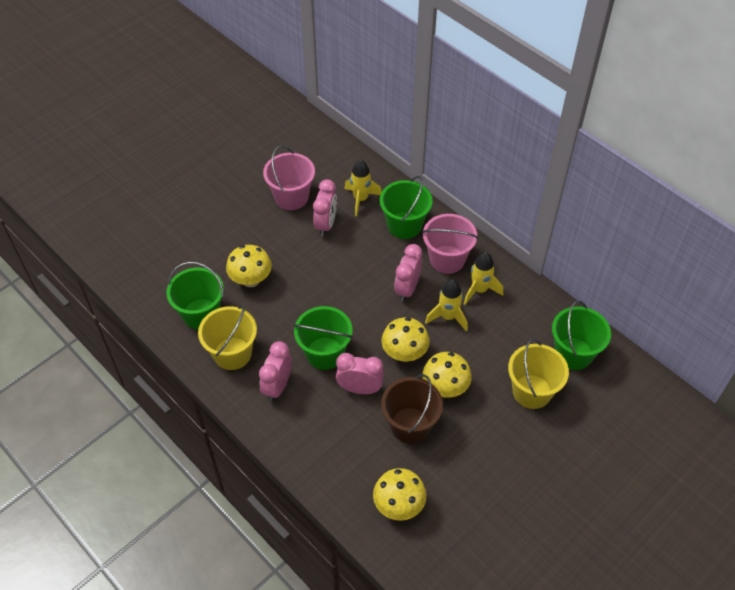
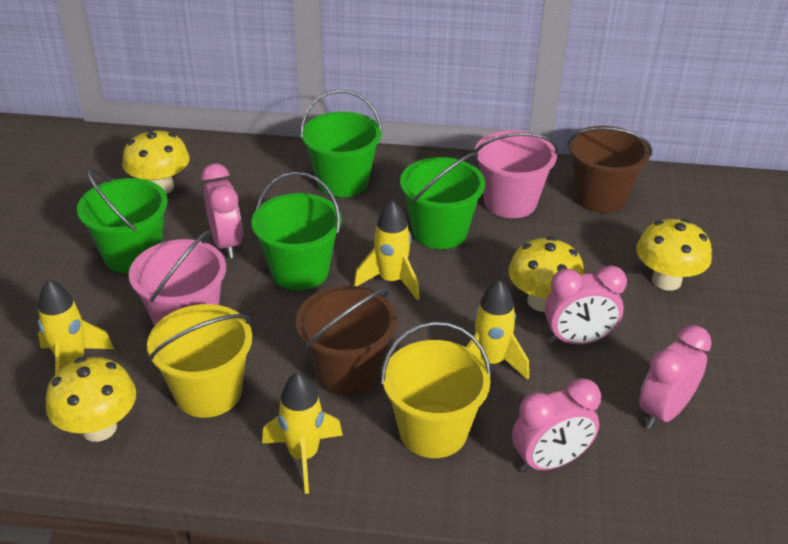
brown bucket: 1 -> 2
yellow rocket: 3 -> 4

